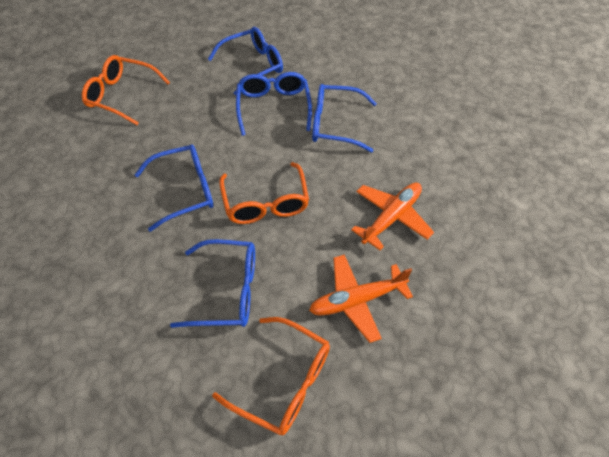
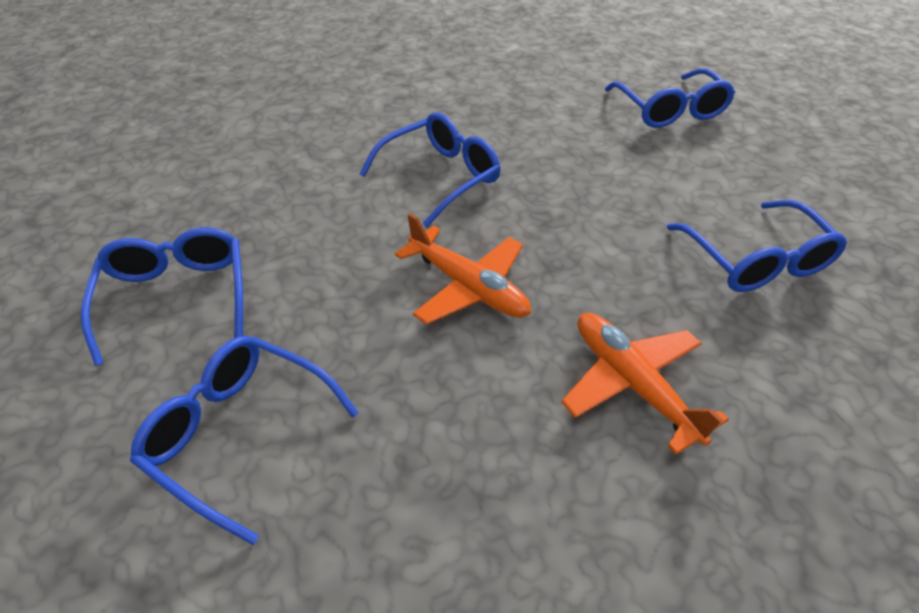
orange glasses: 3 -> 0

